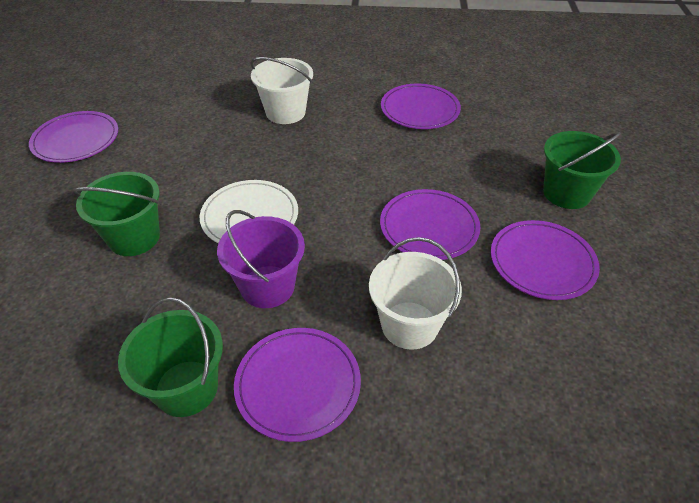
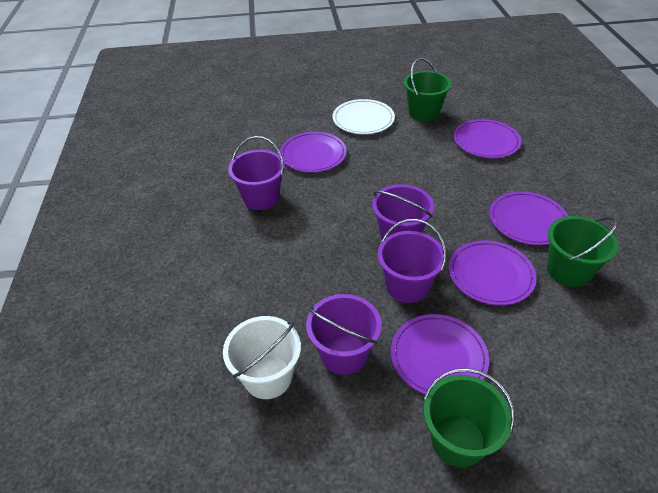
purple bucket: 1 -> 4
white bucket: 2 -> 1

